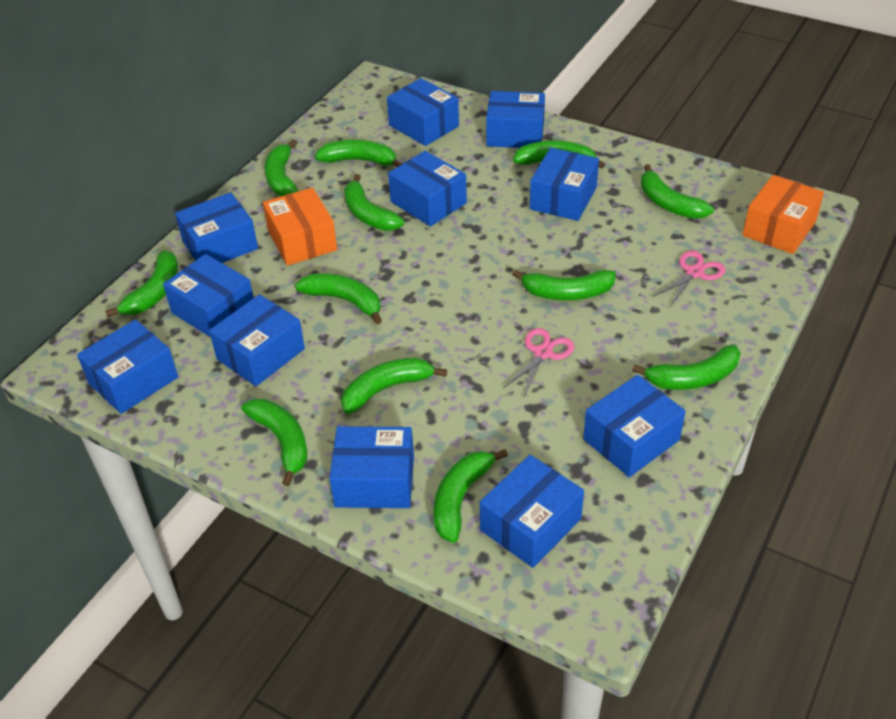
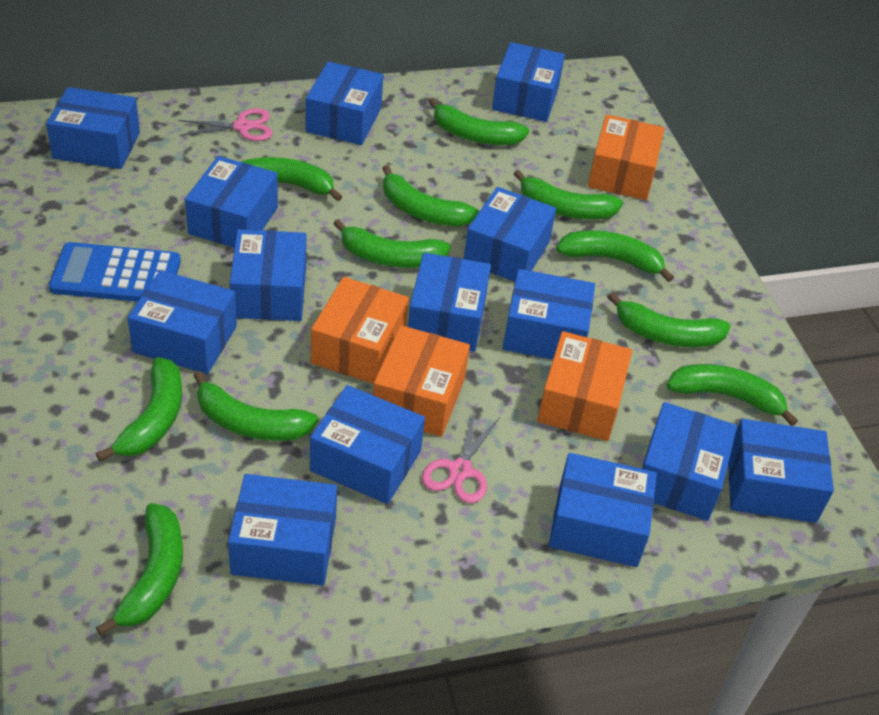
blue box: 11 -> 14
blue calculator: 0 -> 1
green banana: 12 -> 11
orange box: 2 -> 4

